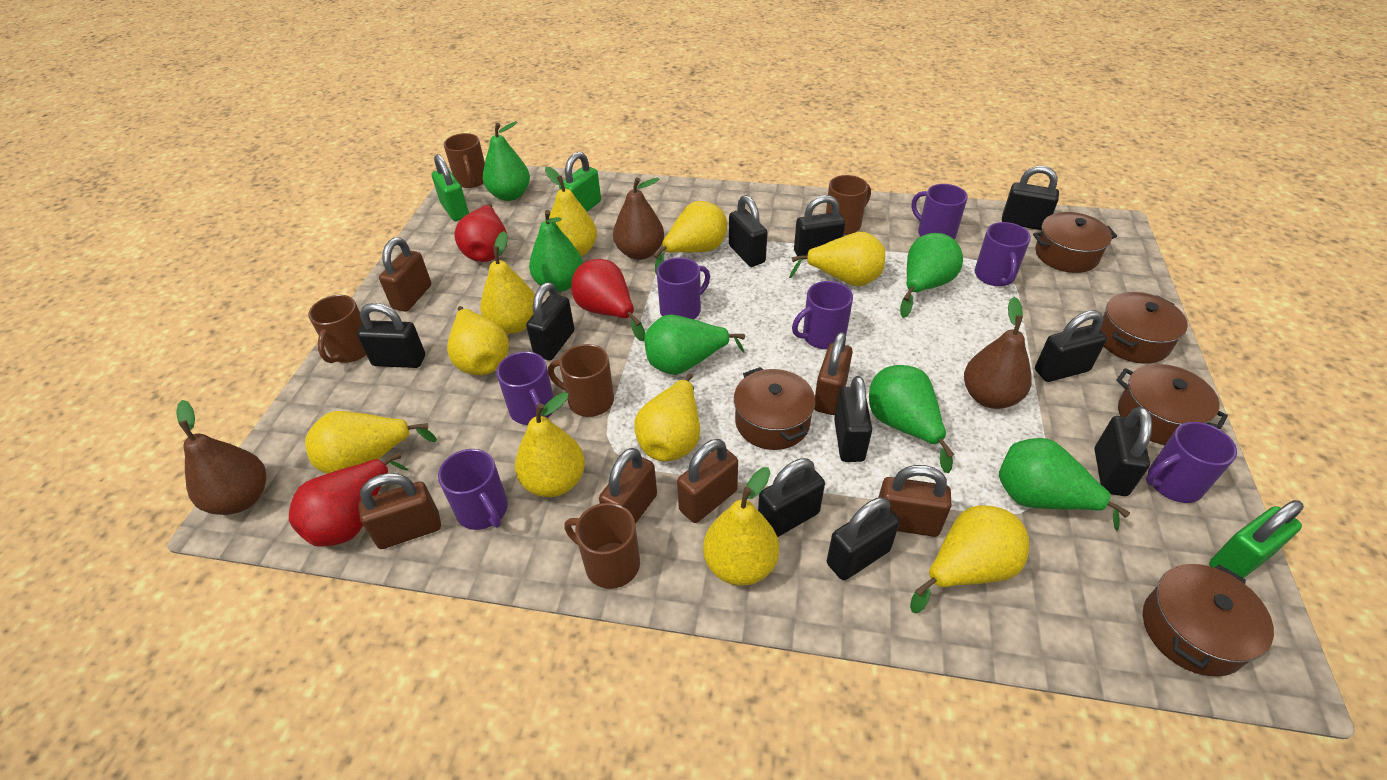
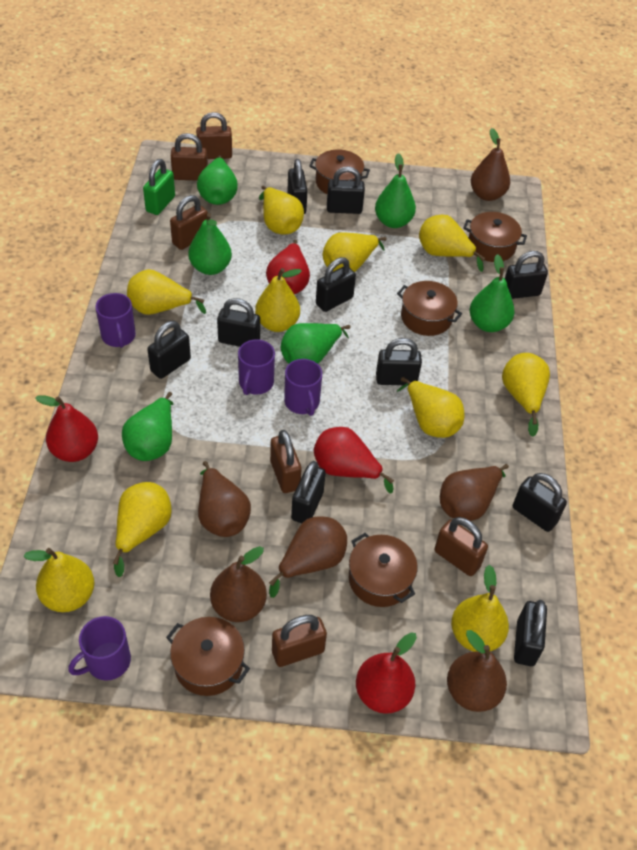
brown mug: 5 -> 0
brown pear: 3 -> 6
green padlock: 3 -> 1
purple mug: 7 -> 4
red pear: 3 -> 4

